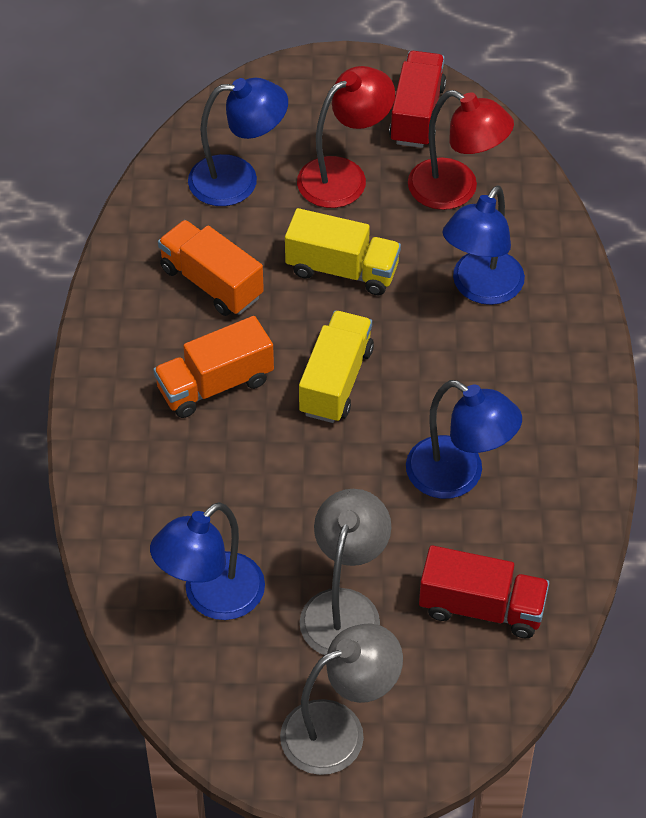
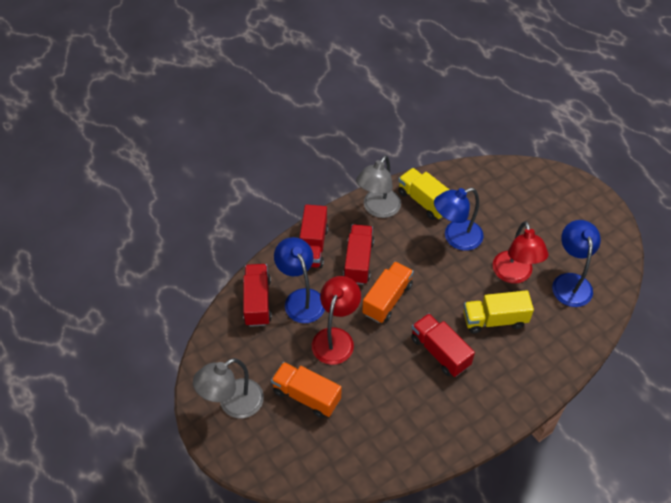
blue lamp: 4 -> 3
red truck: 2 -> 4

